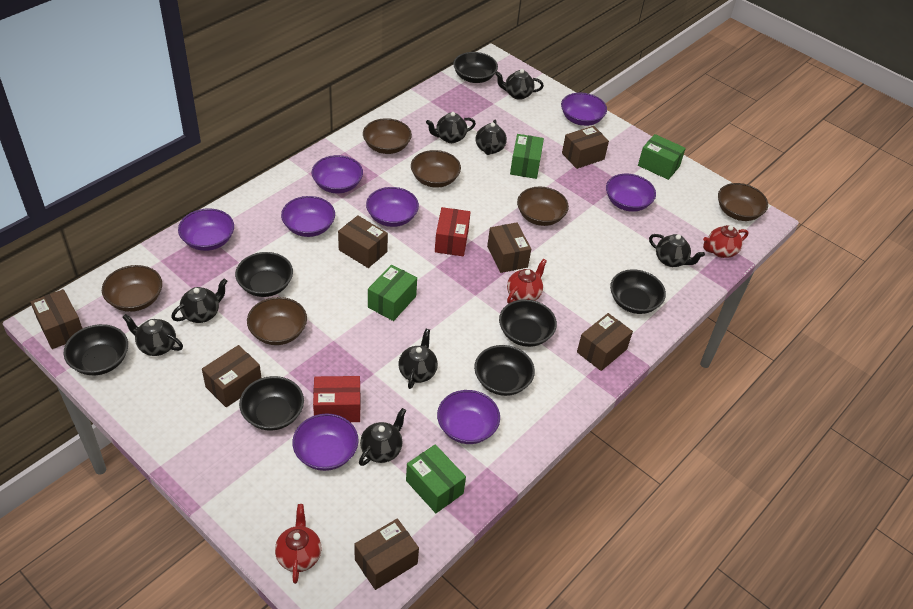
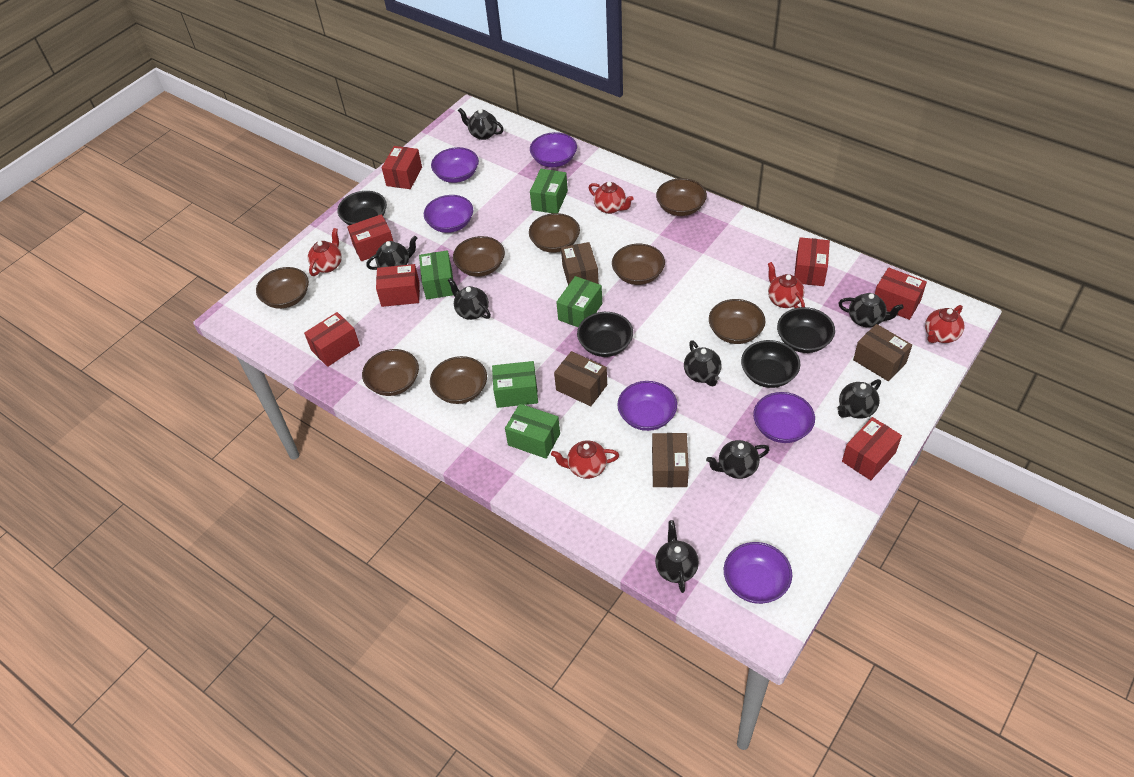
black bowl: 7 -> 4
brown bowl: 6 -> 8
brown box: 7 -> 4
green box: 4 -> 5
purple bowl: 8 -> 6
red box: 2 -> 7
red teapot: 3 -> 5

